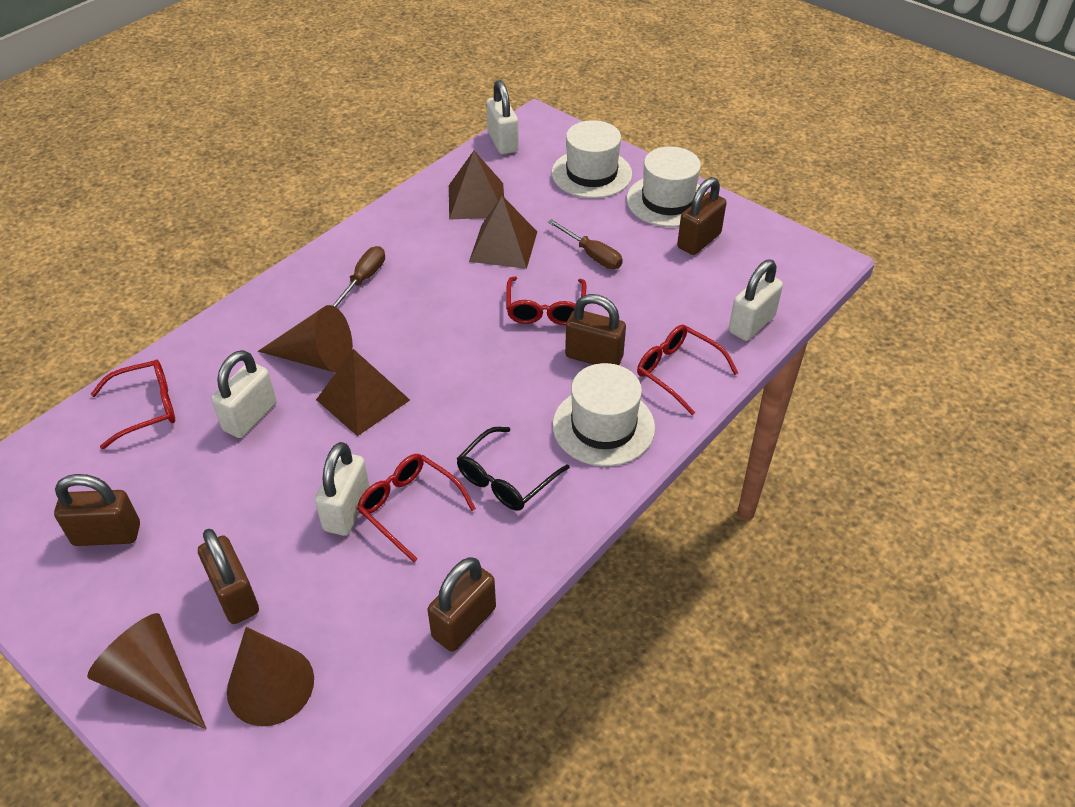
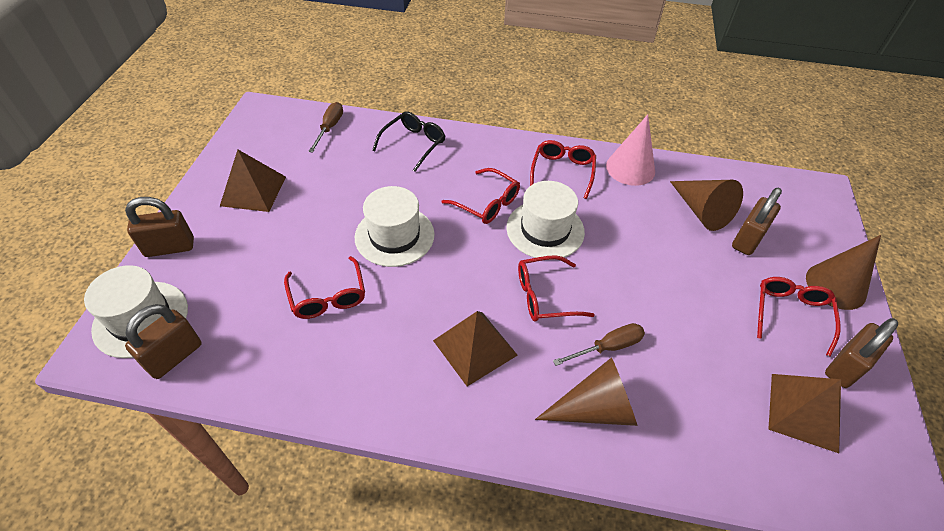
brown padlock: 5 -> 4
pink cone: 0 -> 1
red glasses: 4 -> 5
white padlock: 4 -> 0

